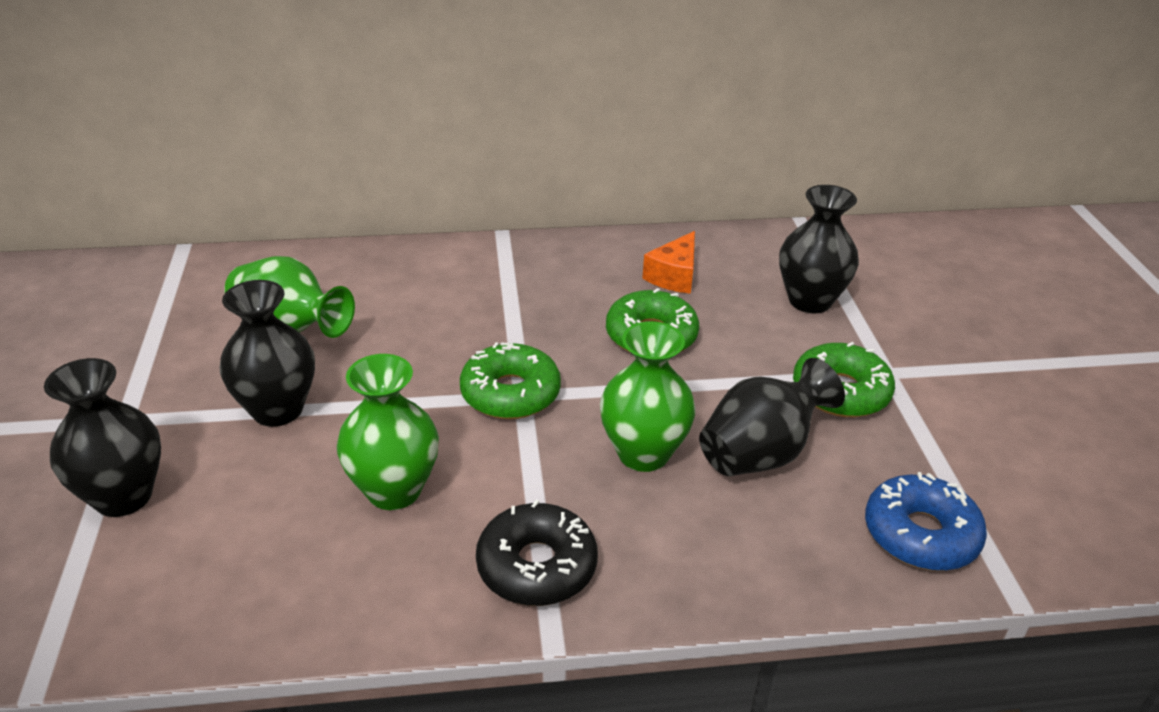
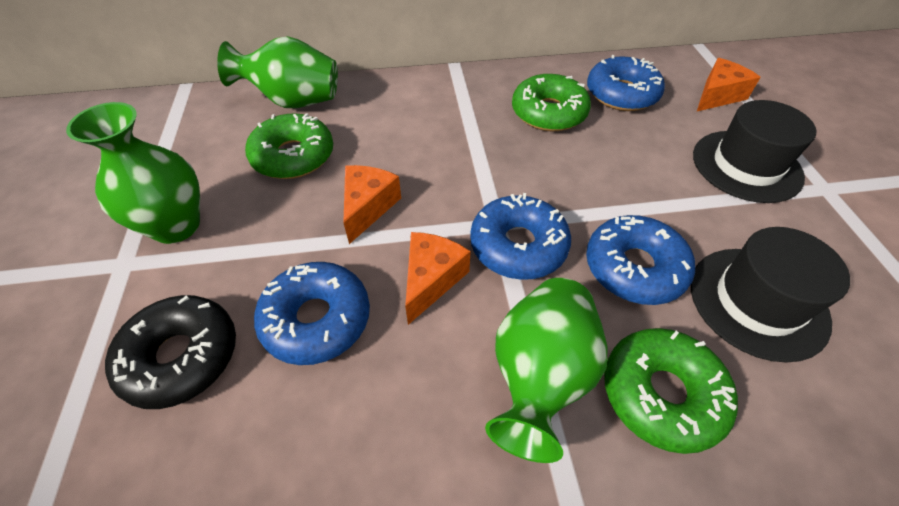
black hat: 0 -> 2
black vase: 4 -> 0
blue donut: 1 -> 4
orange cheese: 1 -> 3

